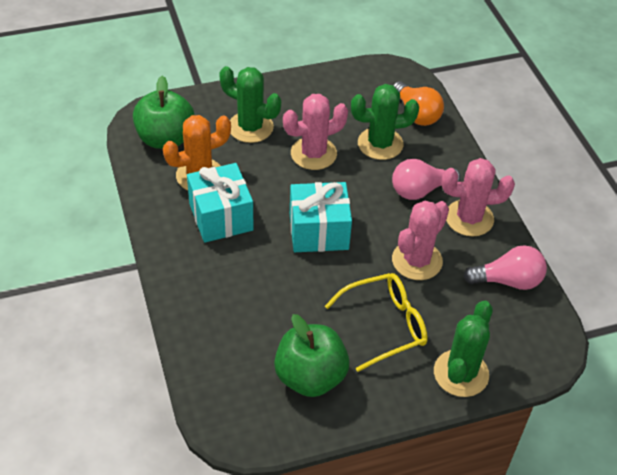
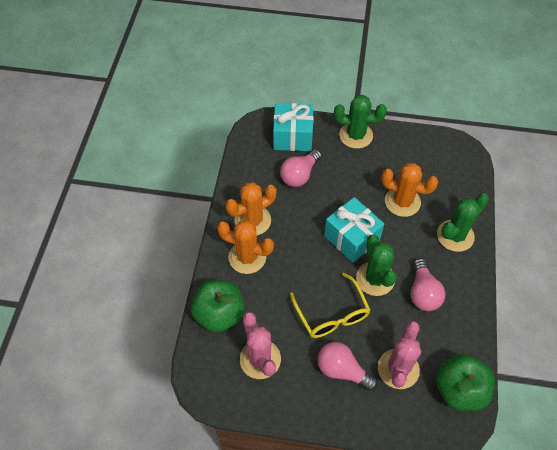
orange cactus: 1 -> 3
orange light bulb: 1 -> 0
pink cactus: 3 -> 2
pink light bulb: 2 -> 3

